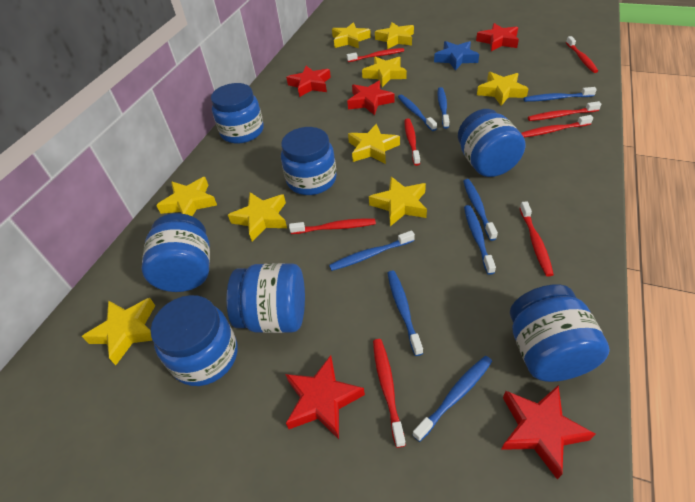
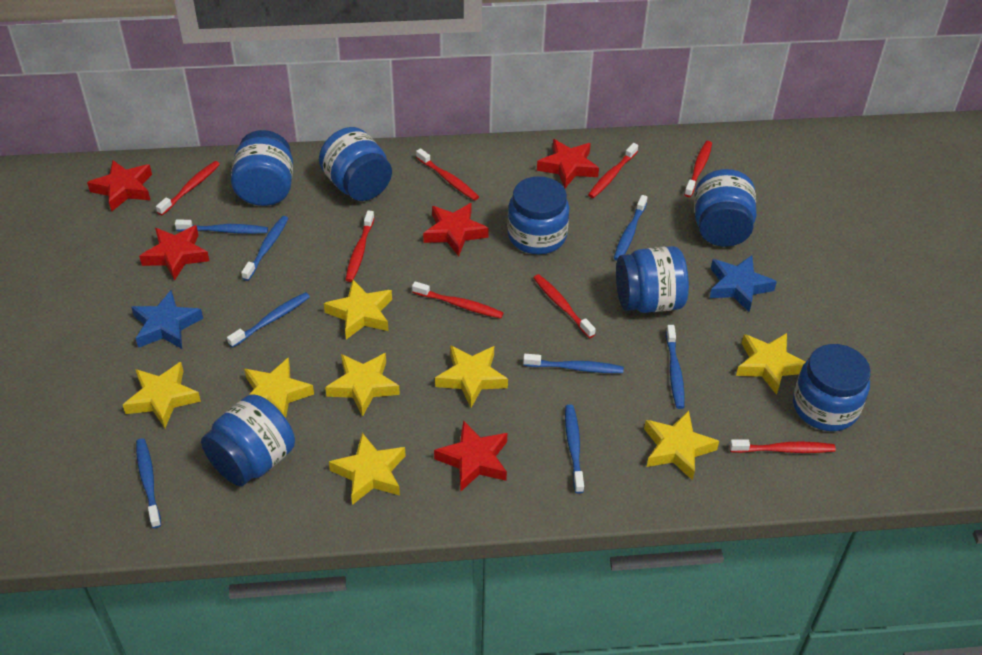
blue star: 1 -> 2
yellow star: 9 -> 8

